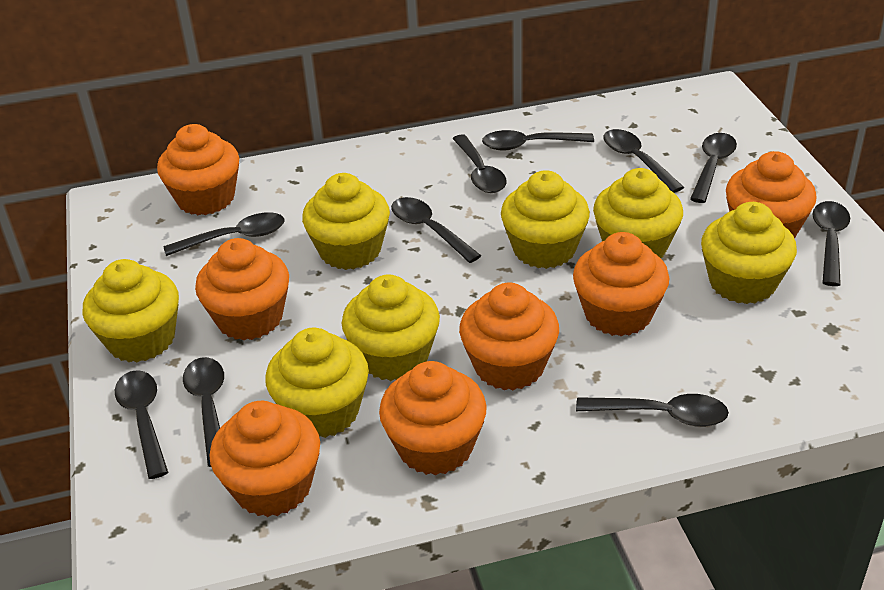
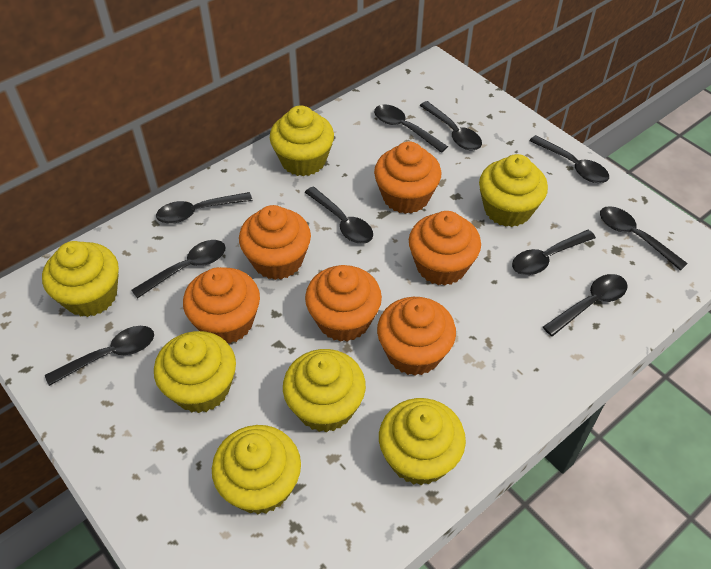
orange cupcake: 7 -> 6

